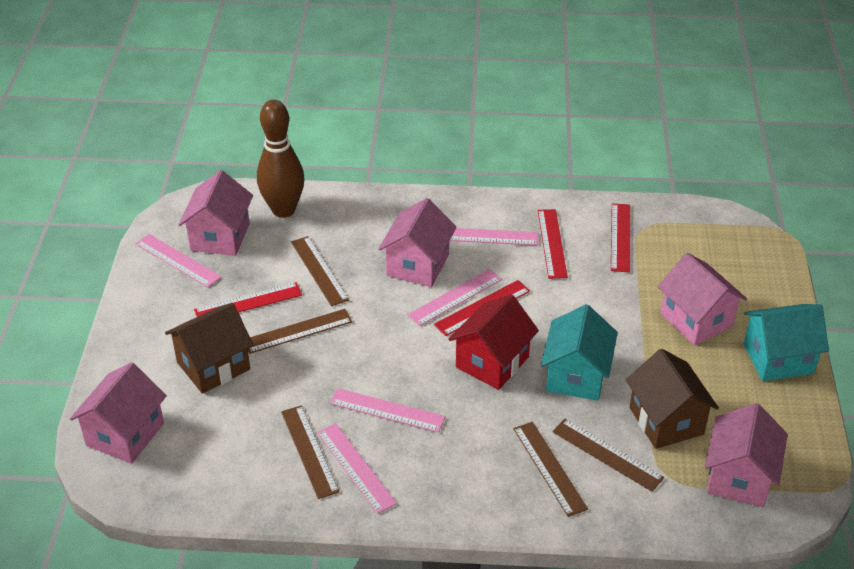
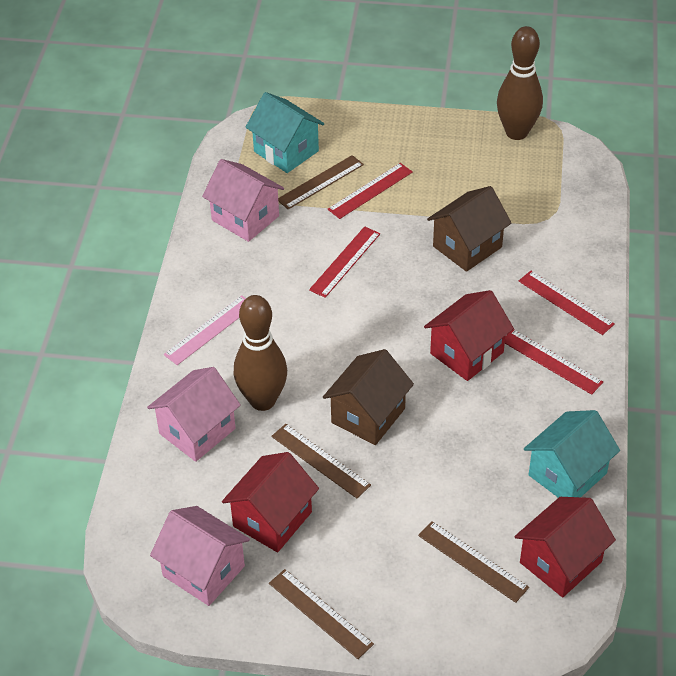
brown bowling pin: 1 -> 2
brown ruler: 5 -> 4
pink house: 5 -> 3
pink ruler: 5 -> 1
red house: 1 -> 3

